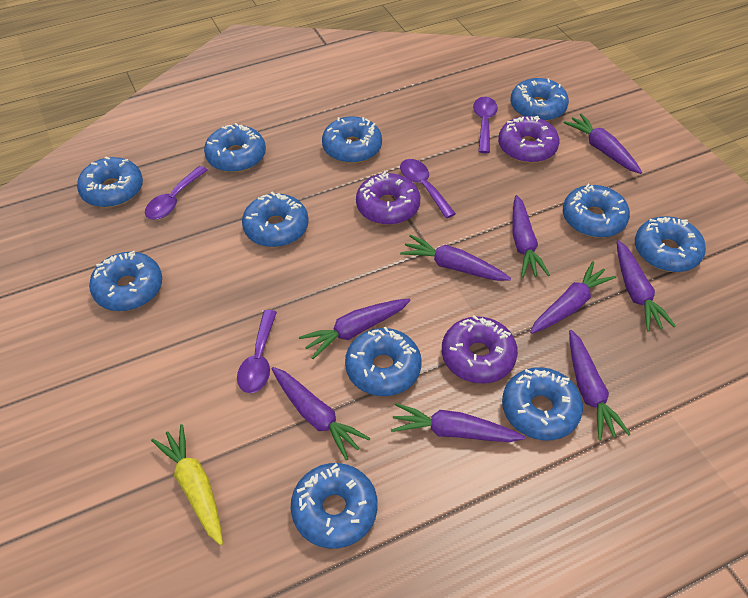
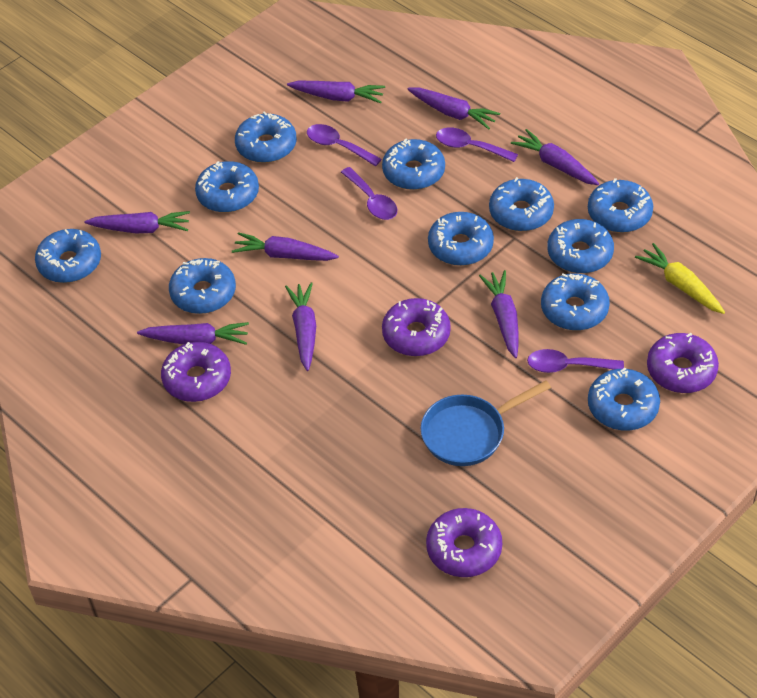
blue pan: 0 -> 1
purple carrot: 9 -> 8
purple donut: 3 -> 4

